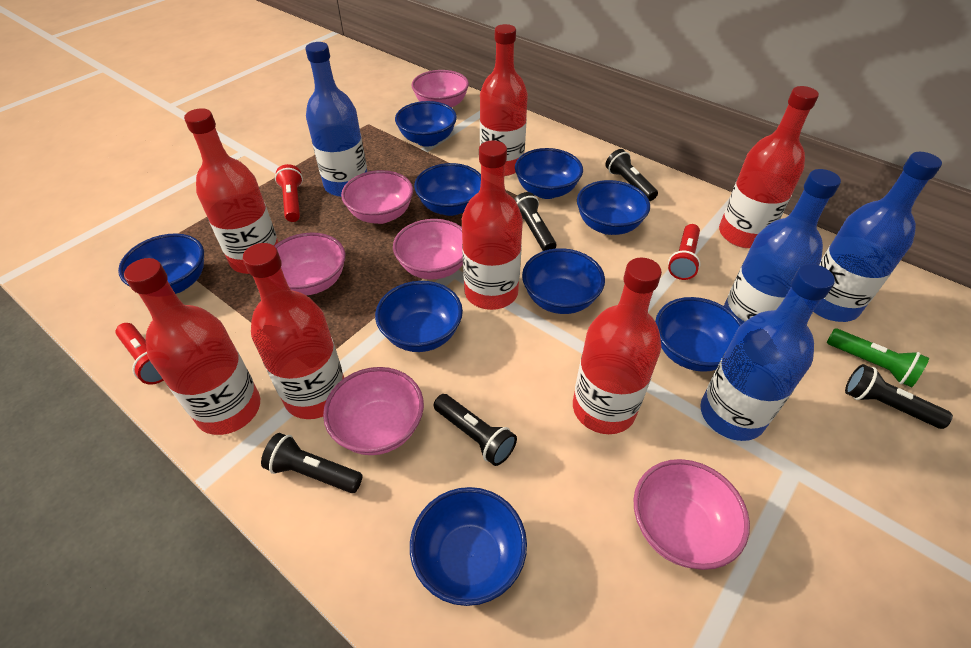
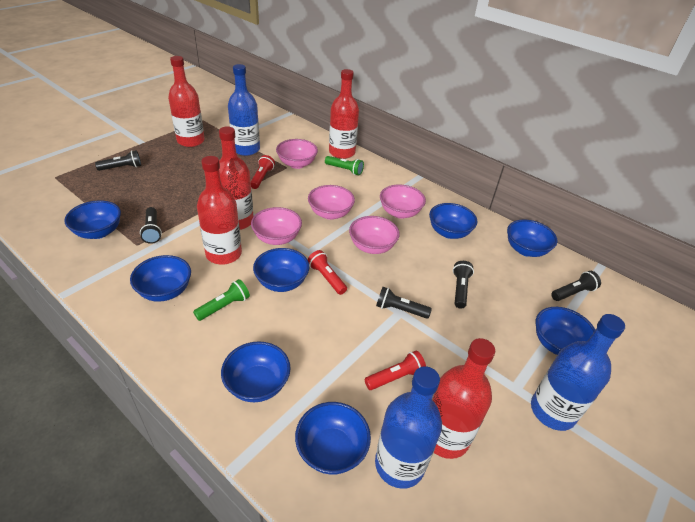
blue bottle: 4 -> 3
blue bowl: 9 -> 8
green flashlight: 1 -> 2
pink bowl: 6 -> 5
red bottle: 7 -> 5

